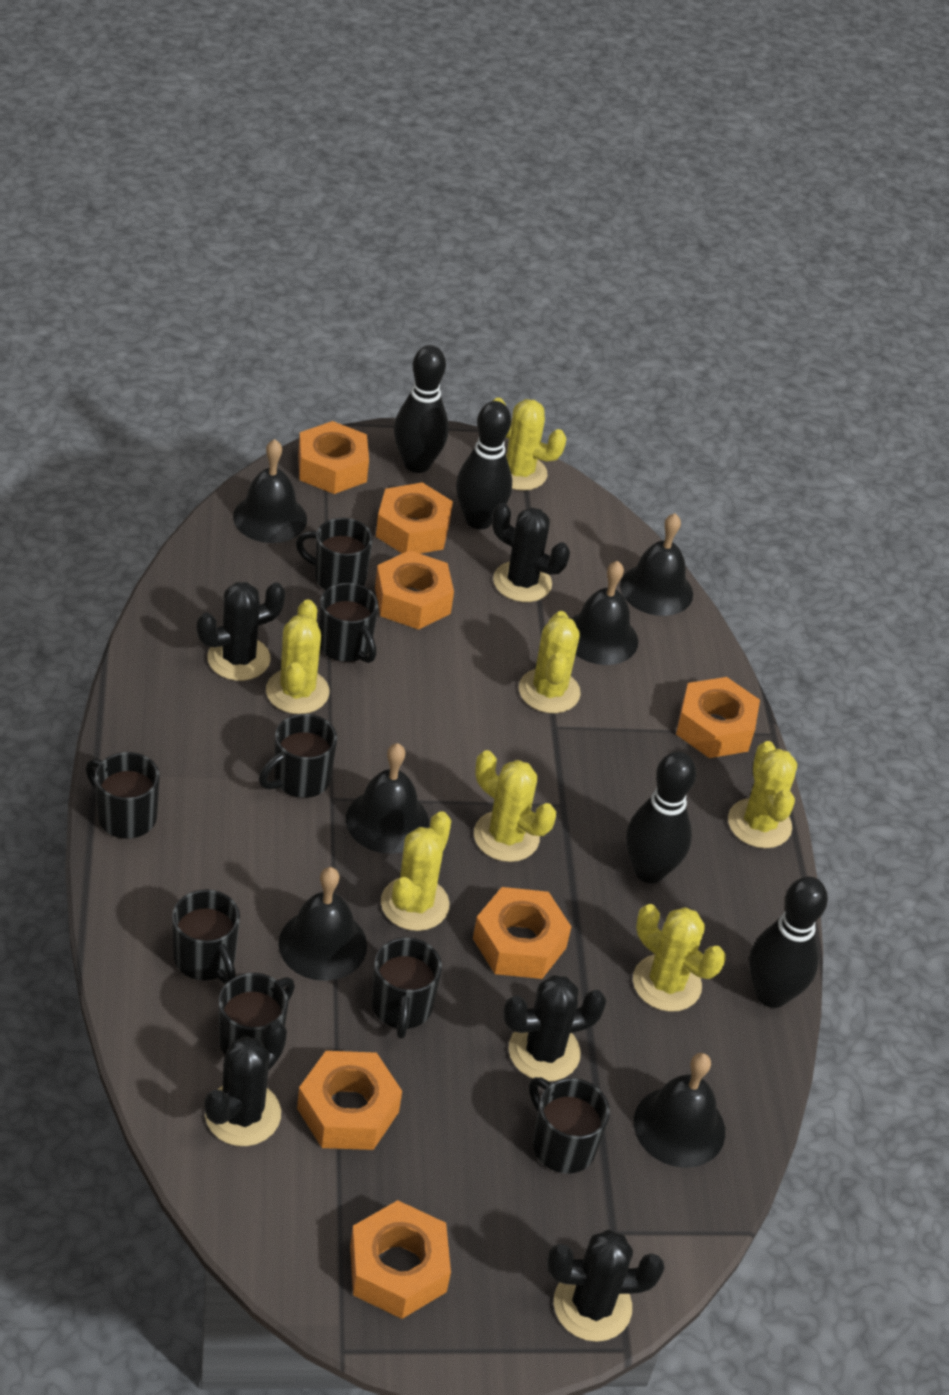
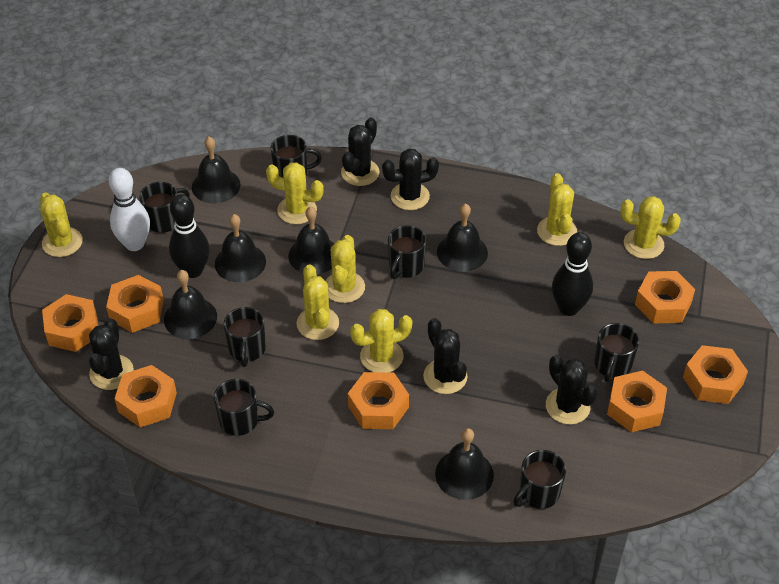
black bowling pin: 4 -> 2
black mug: 8 -> 7
white bowling pin: 0 -> 1

